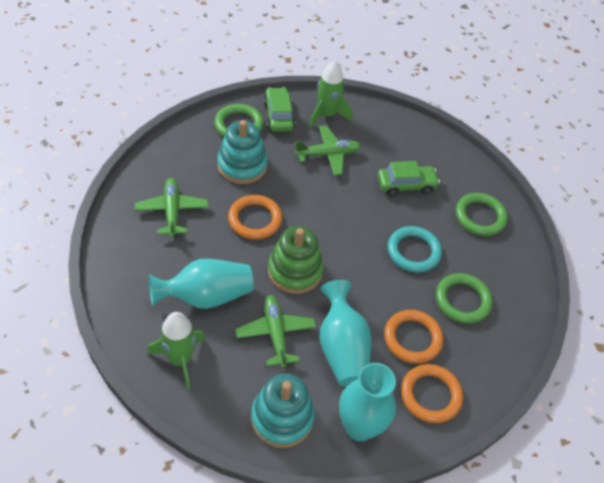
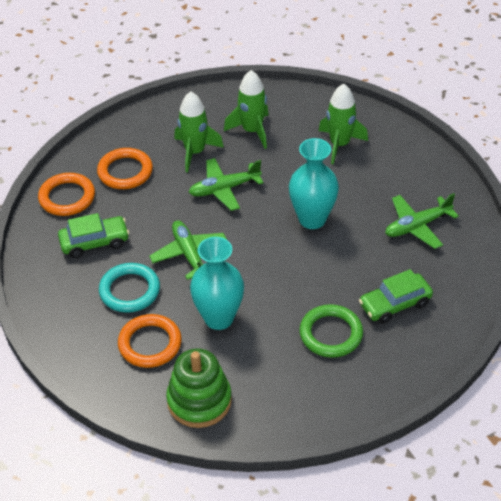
green ring: 3 -> 1
green rocket: 2 -> 3
turquoise stacking toy: 2 -> 0
turquoise vase: 3 -> 2

